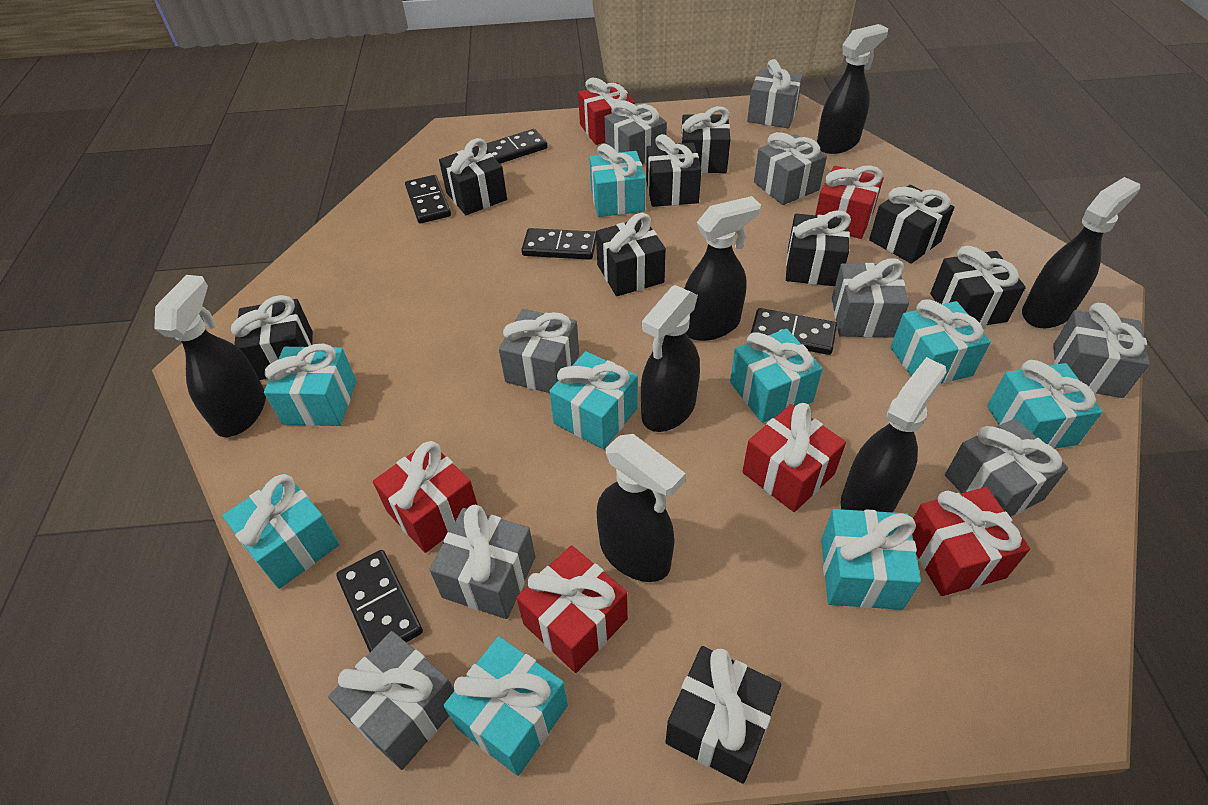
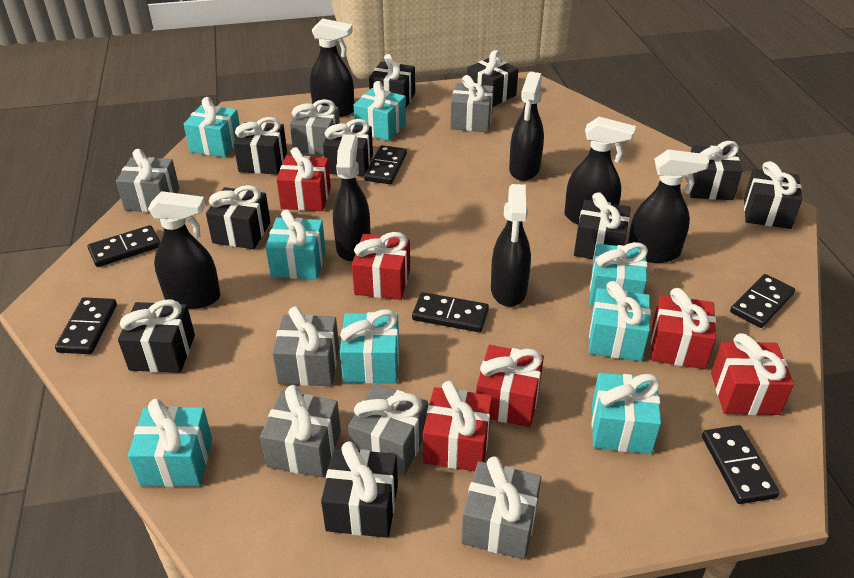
black domino: 5 -> 6
black gift: 9 -> 10
grey gift: 9 -> 7
turquoise gift: 9 -> 8

